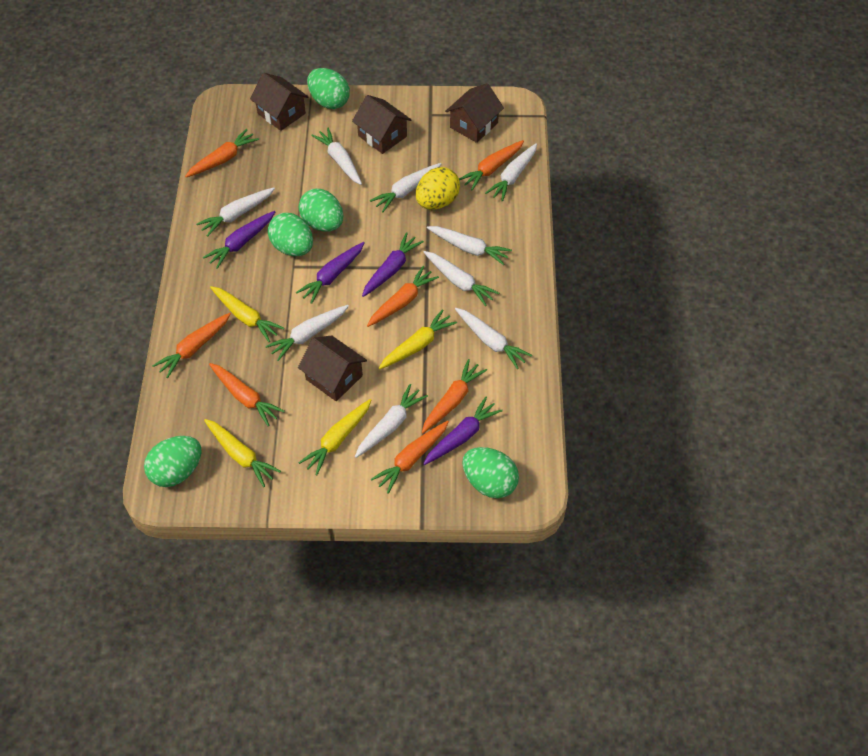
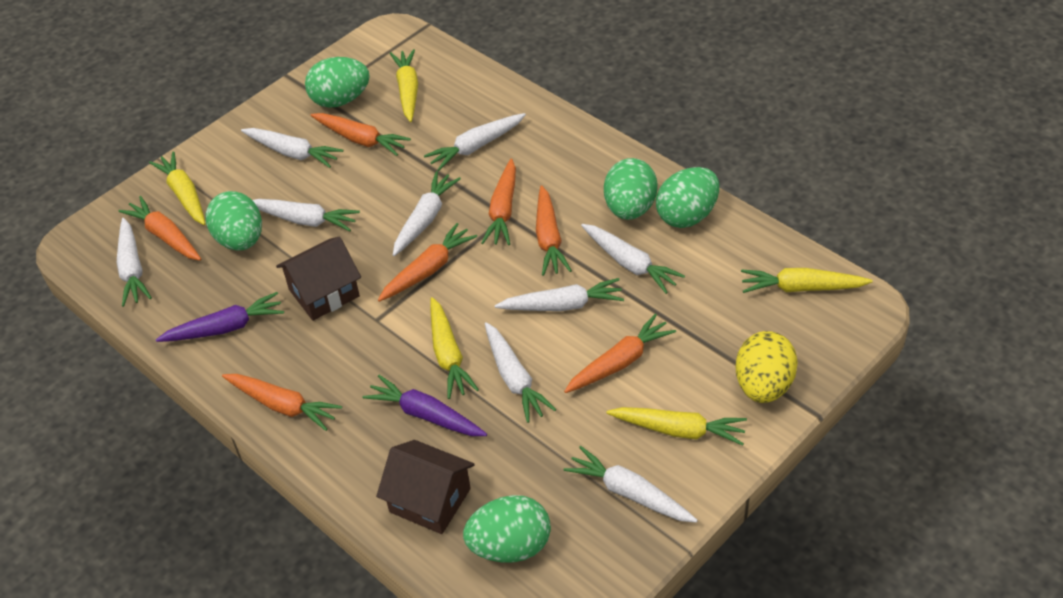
brown house: 4 -> 2
purple carrot: 4 -> 2
yellow carrot: 4 -> 5

